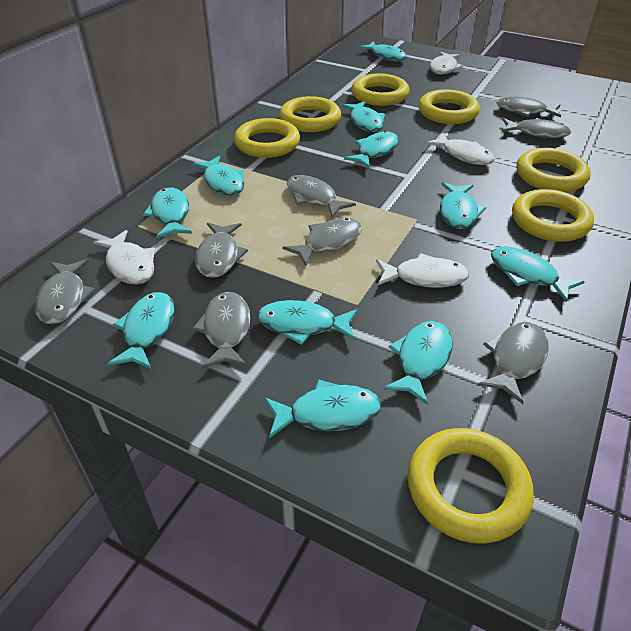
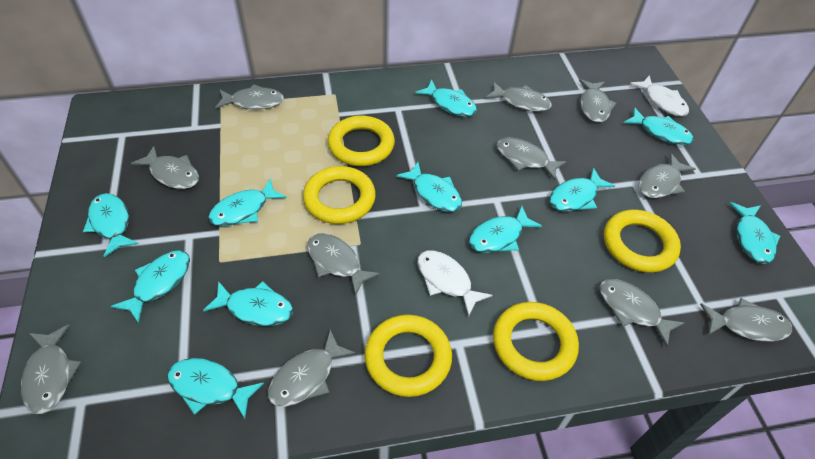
grey fish: 8 -> 11
white fish: 4 -> 2
yellow ring: 7 -> 5

